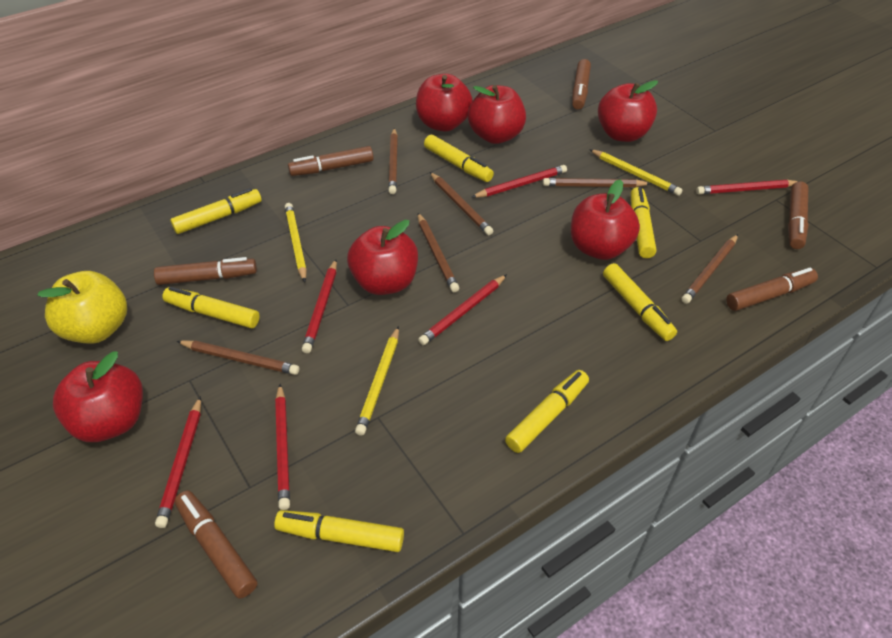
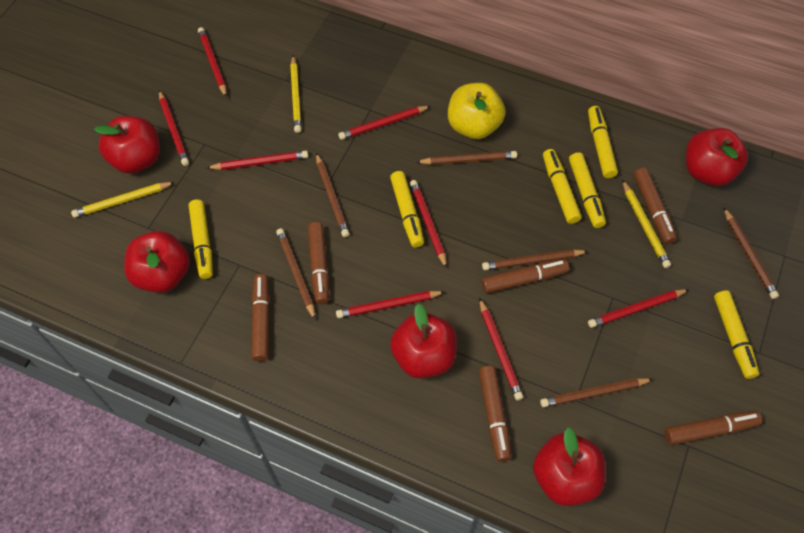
red apple: 6 -> 5
red pencil: 6 -> 8
yellow marker: 7 -> 6

